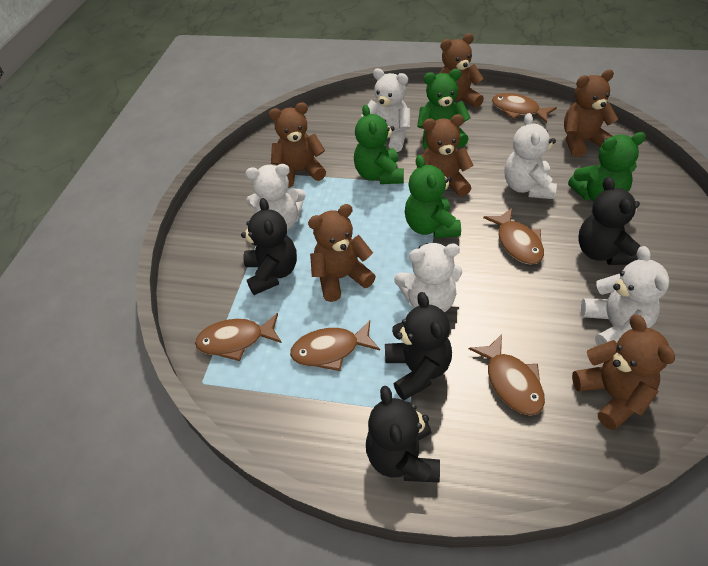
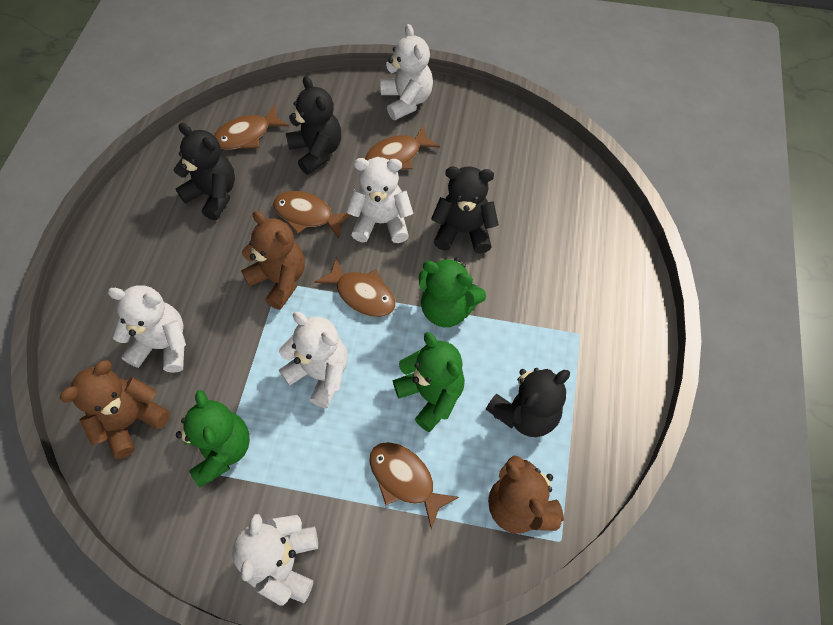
brown teddy bear: 6 -> 3
green teddy bear: 4 -> 3

